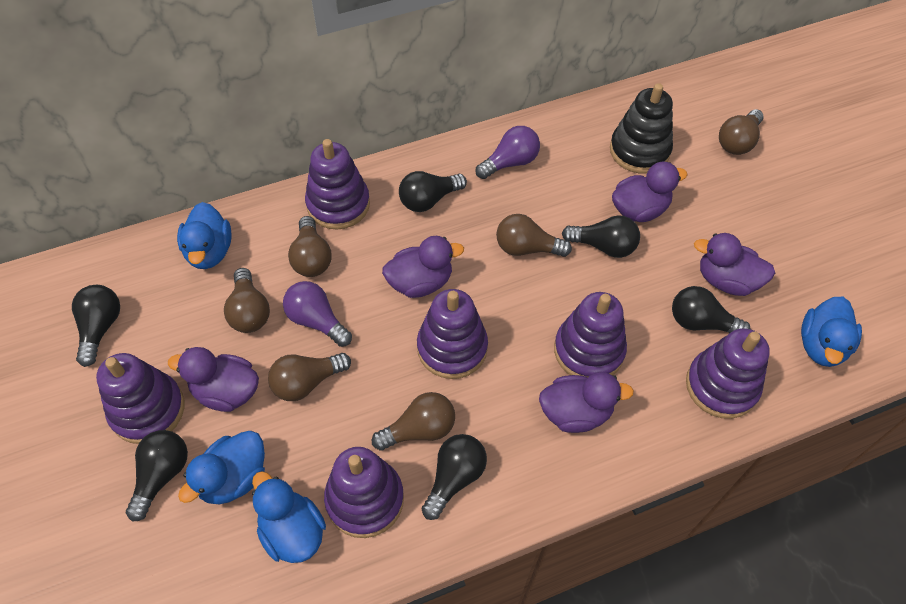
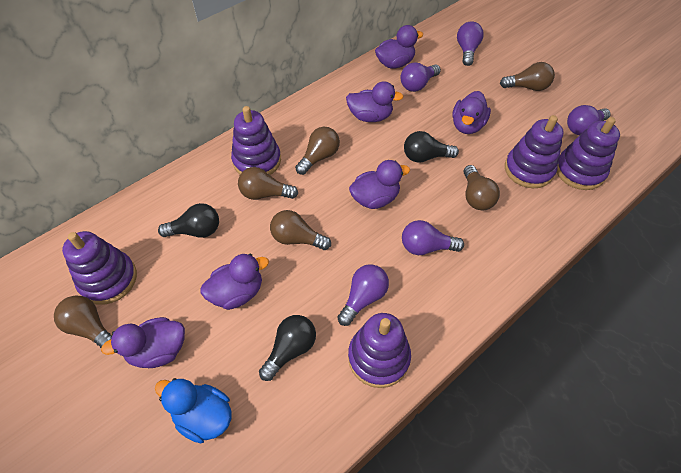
black light bulb: 6 -> 3
black stacking toy: 1 -> 0
blue duck: 4 -> 1
purple duck: 5 -> 6
purple light bulb: 2 -> 5
purple stacking toy: 6 -> 5

